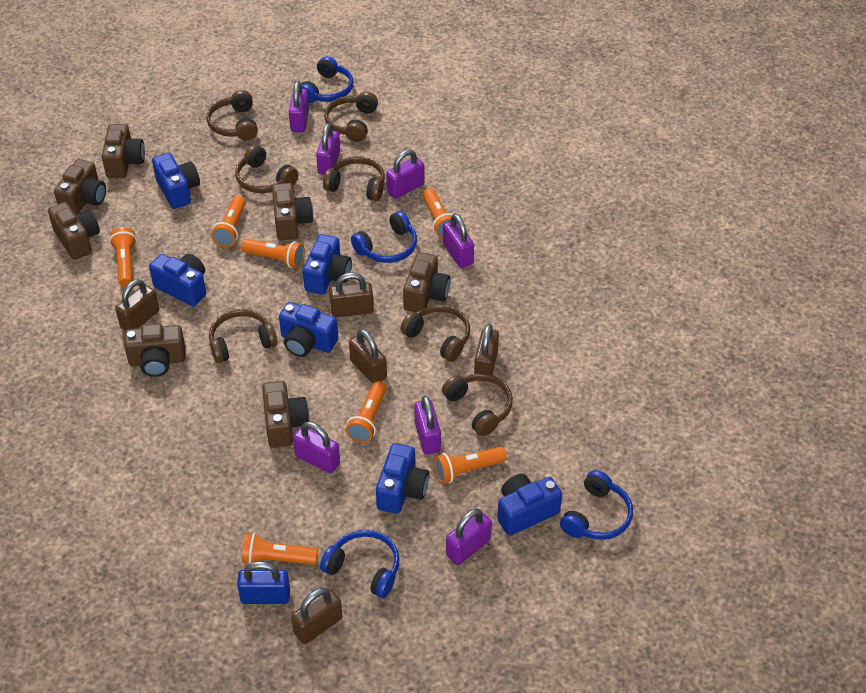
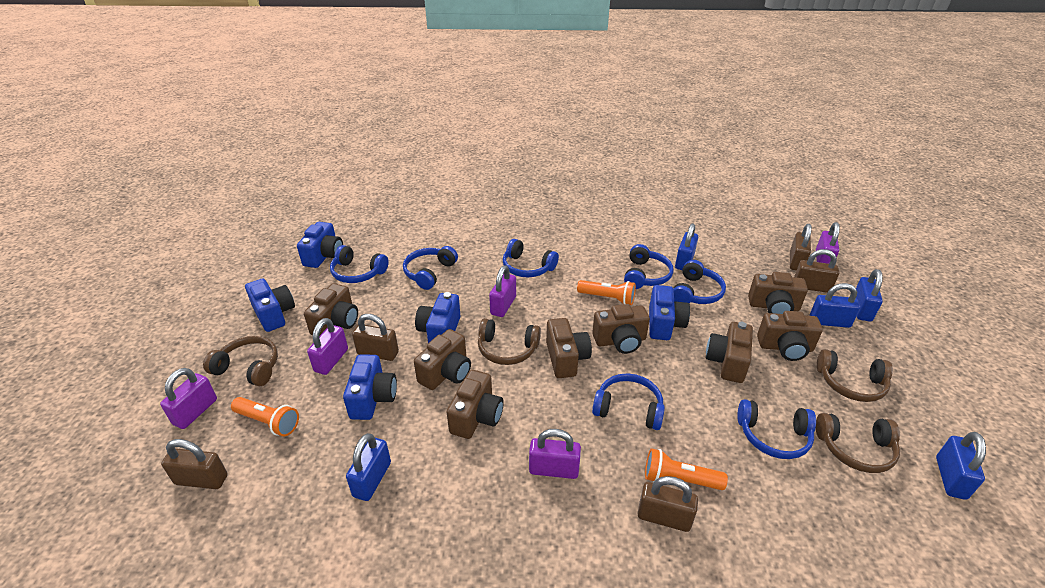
blue camera: 6 -> 5
blue headphones: 4 -> 7
blue padlock: 1 -> 5
brown camera: 7 -> 8
brown headphones: 7 -> 4
orange flashlight: 7 -> 3
purple padlock: 7 -> 5

